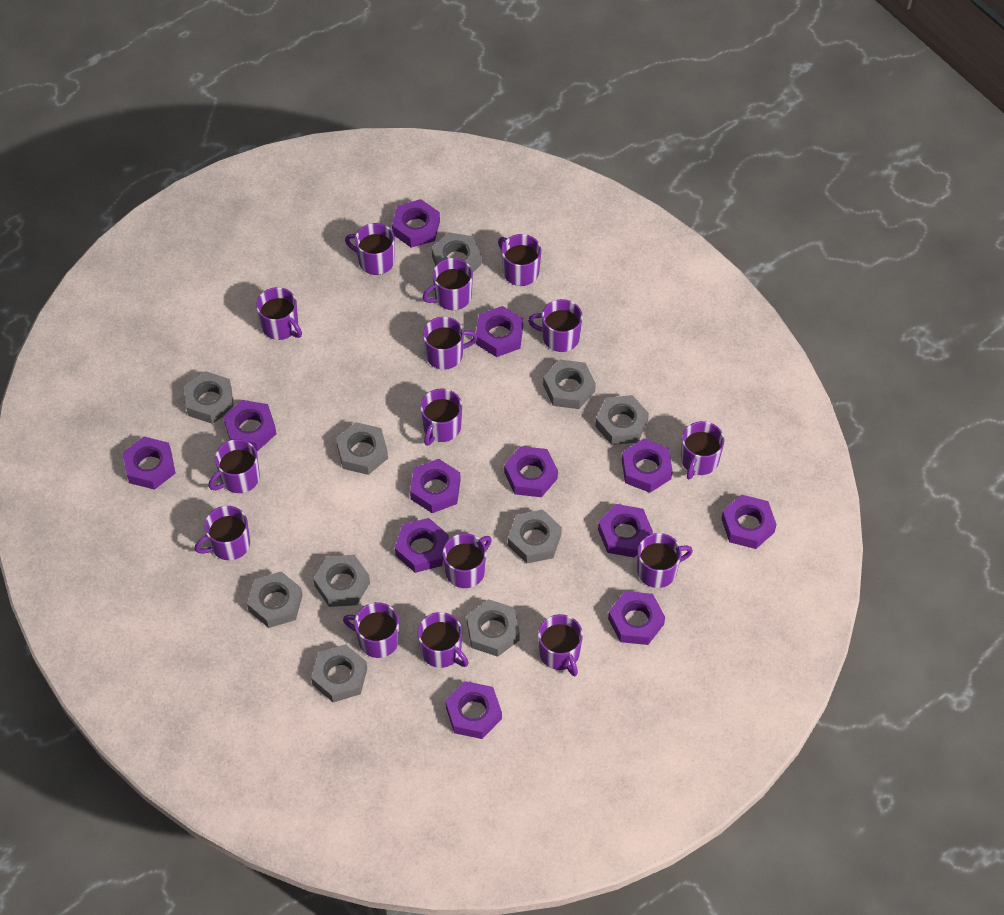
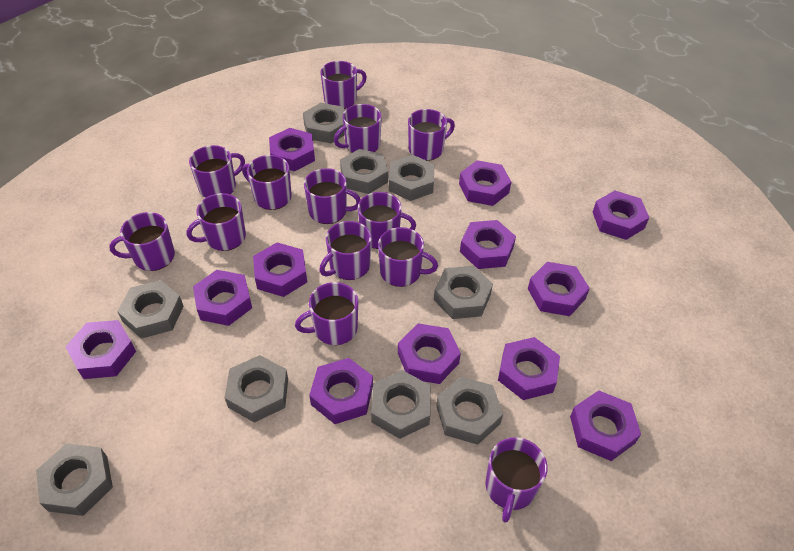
grey nut: 10 -> 9
purple mug: 15 -> 13

